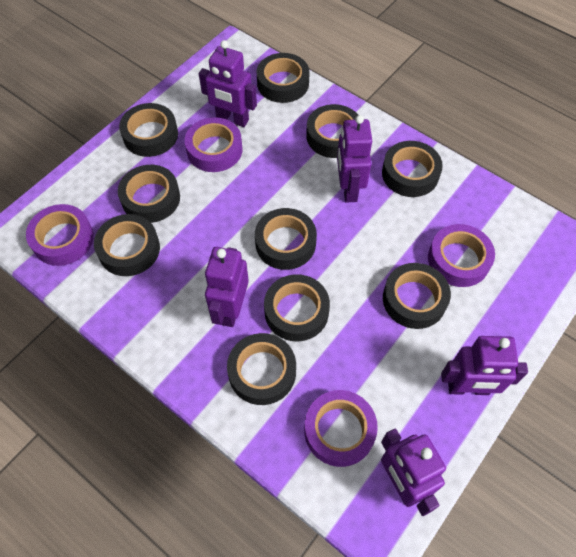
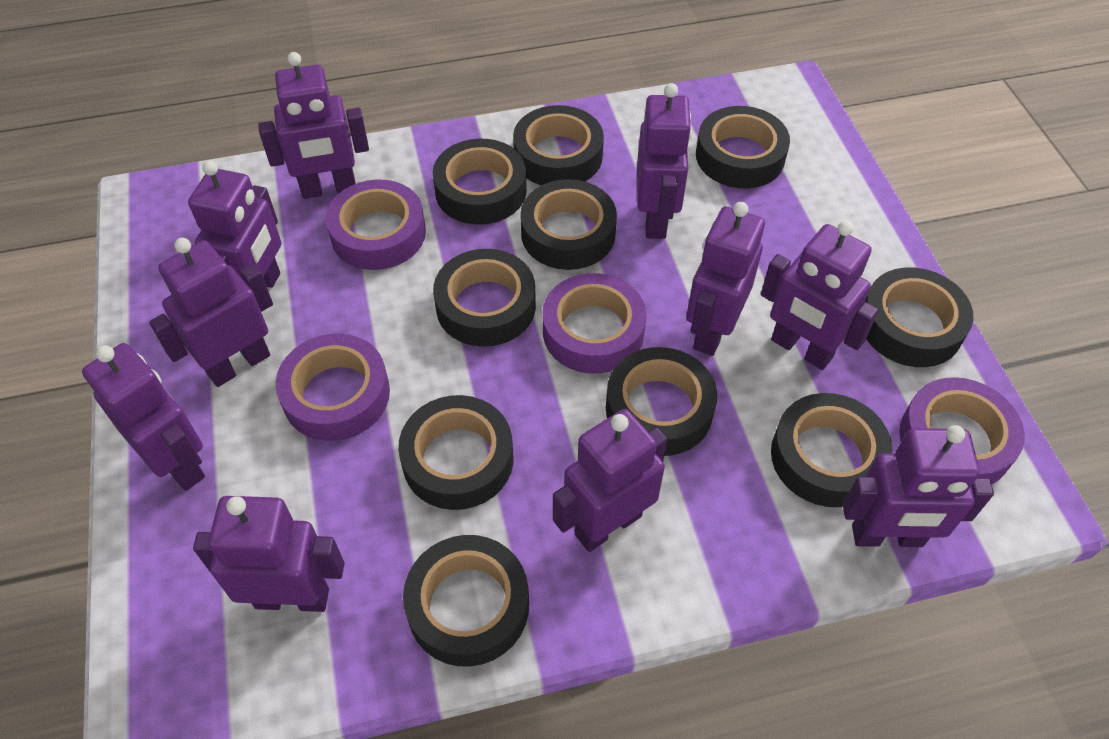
purple robot: 5 -> 10

